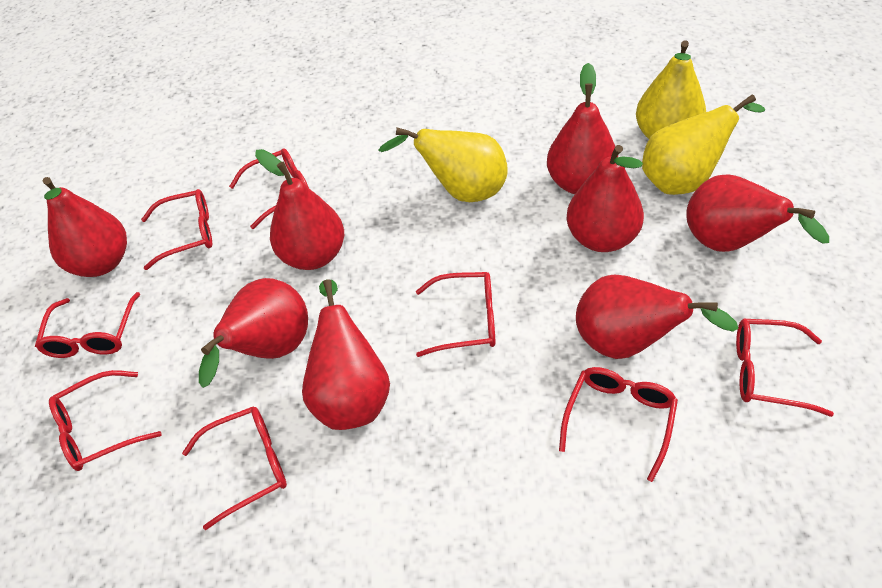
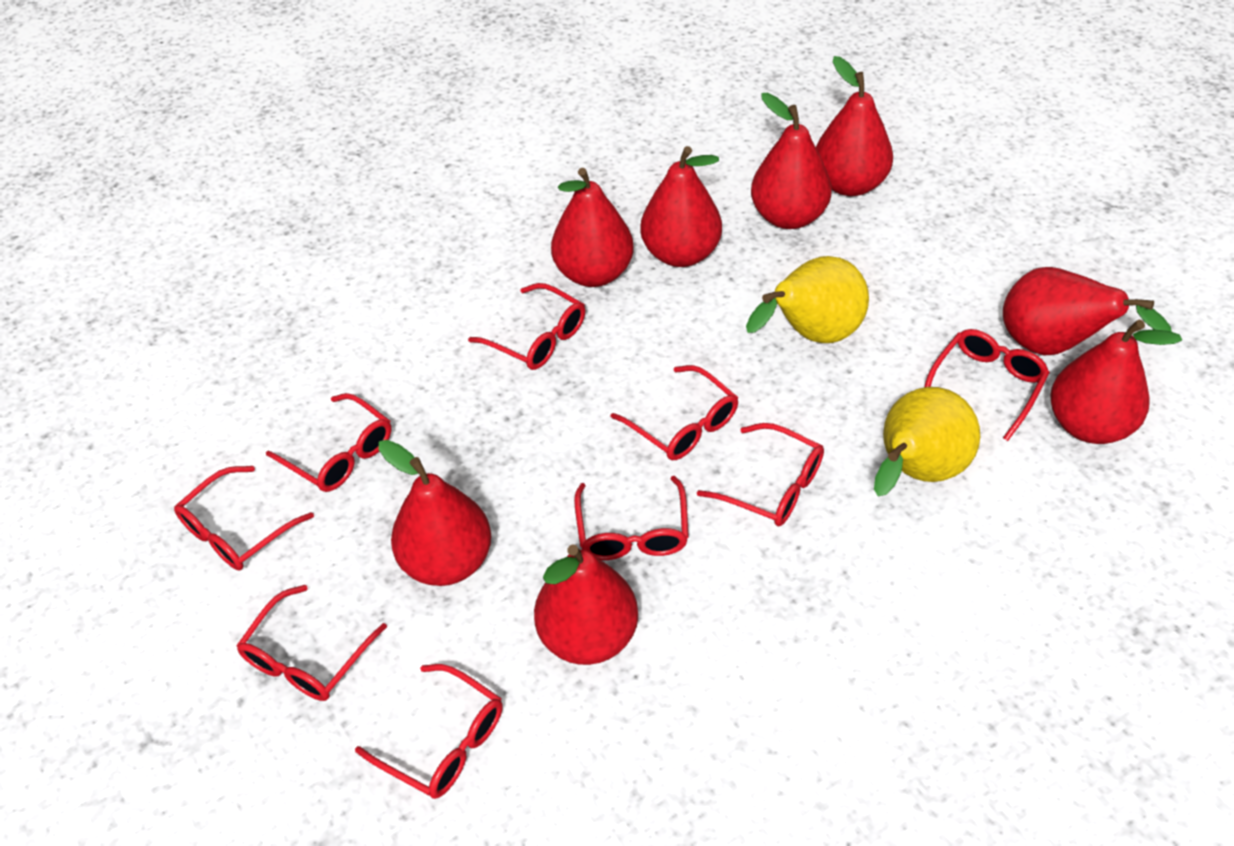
red glasses: 8 -> 9
yellow pear: 3 -> 2

